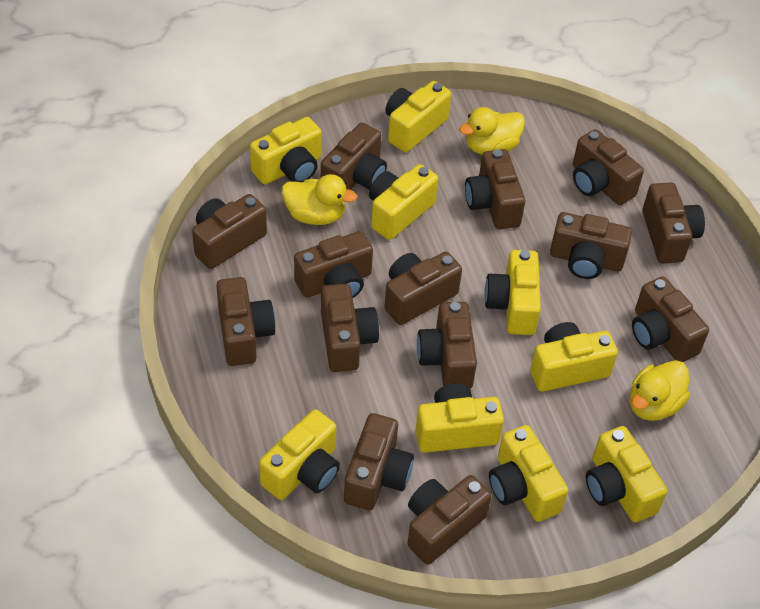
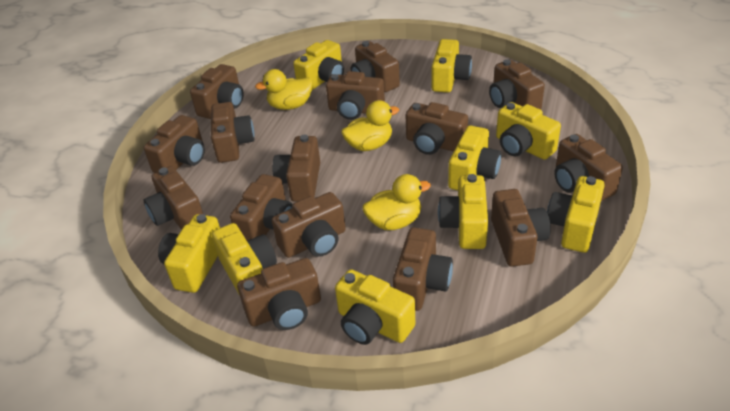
brown camera: 14 -> 15

